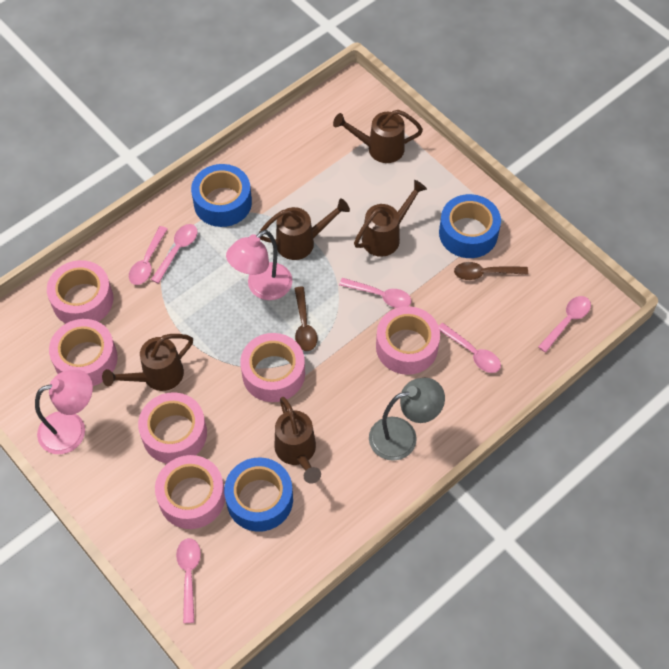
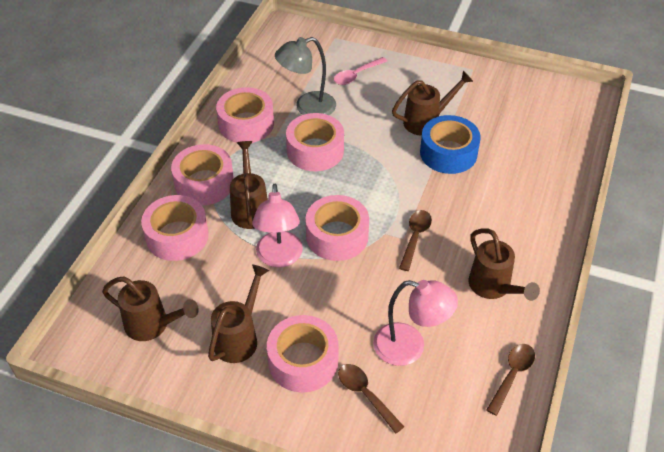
blue tape: 3 -> 1
brown spoon: 2 -> 3
pink spoon: 6 -> 1

